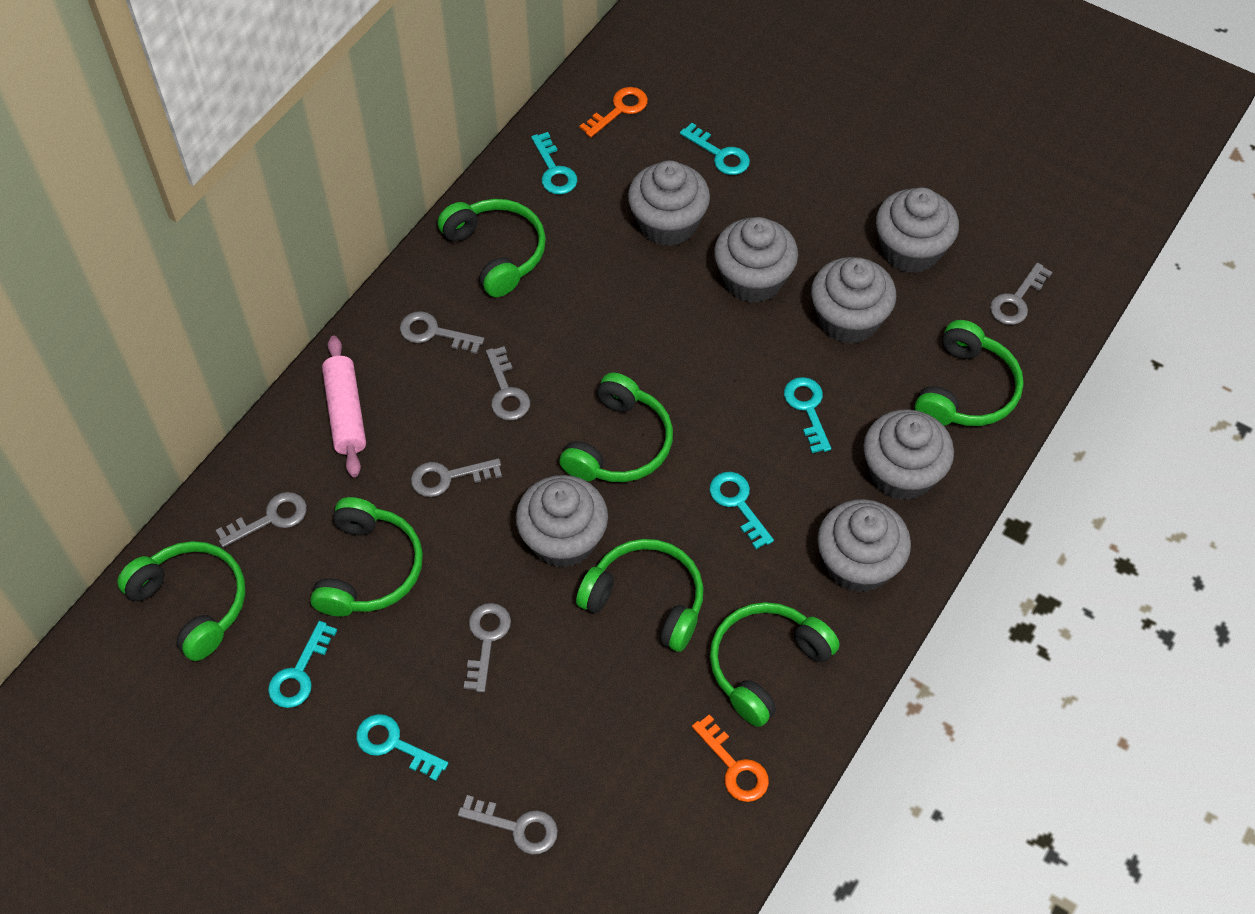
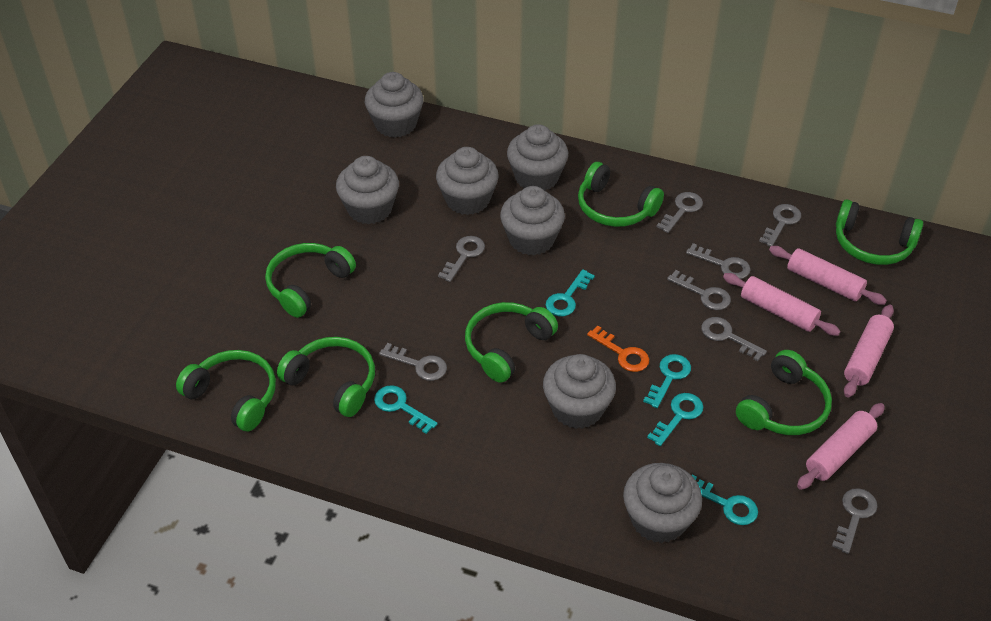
grey key: 7 -> 8
orange key: 2 -> 1
pink rolling pin: 1 -> 4
turquoise key: 6 -> 5

